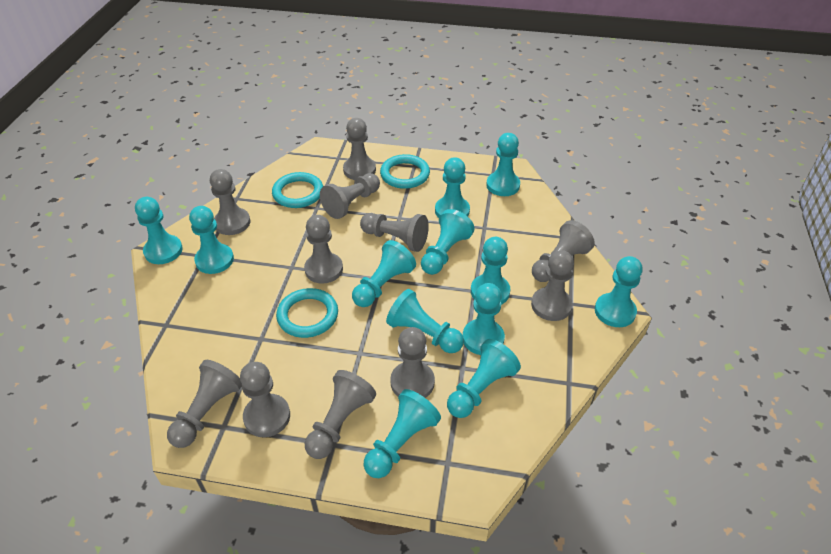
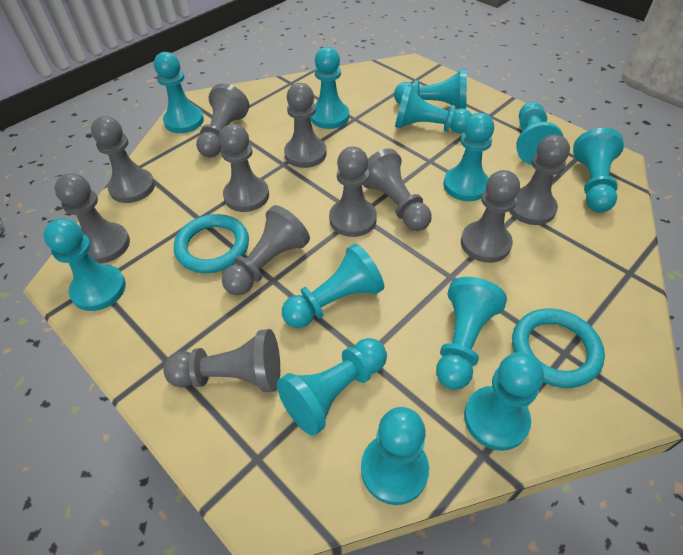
turquoise pawn: 12 -> 13
turquoise ring: 3 -> 2

